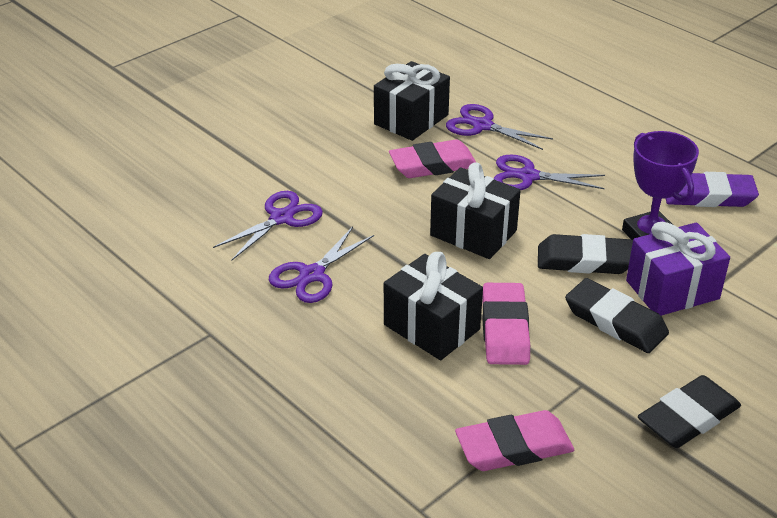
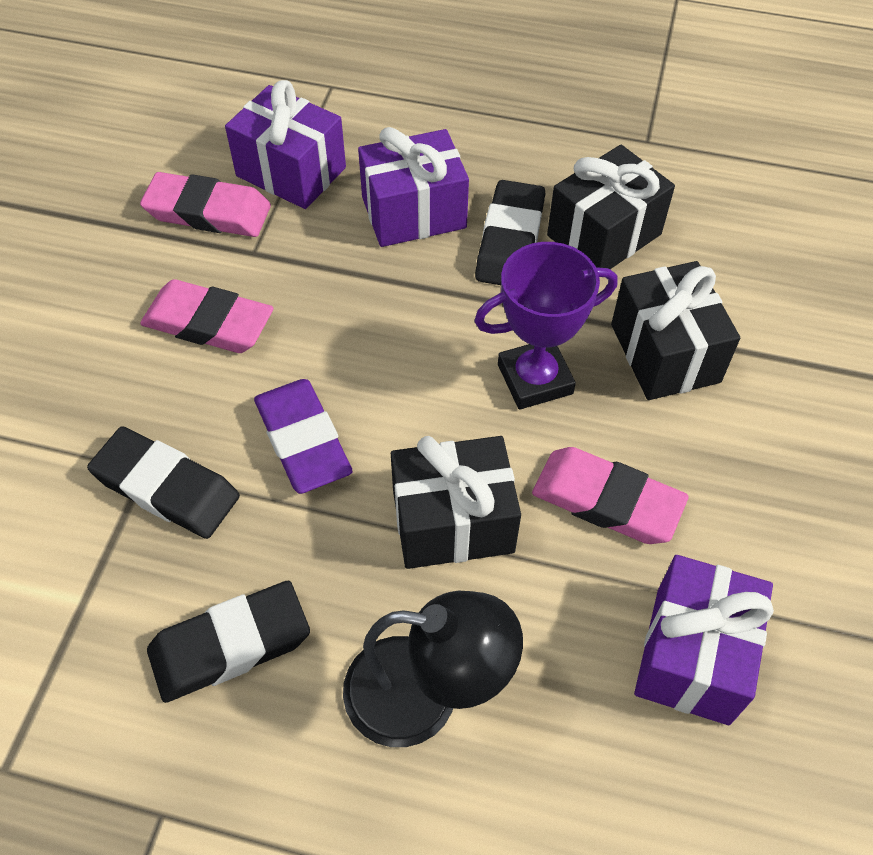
black lamp: 0 -> 1
purple gift: 1 -> 3
purple scissors: 4 -> 0

